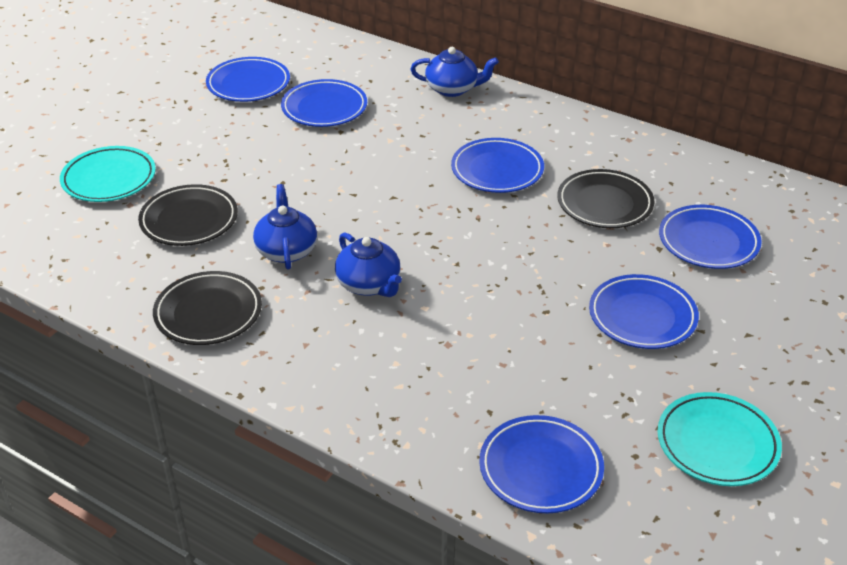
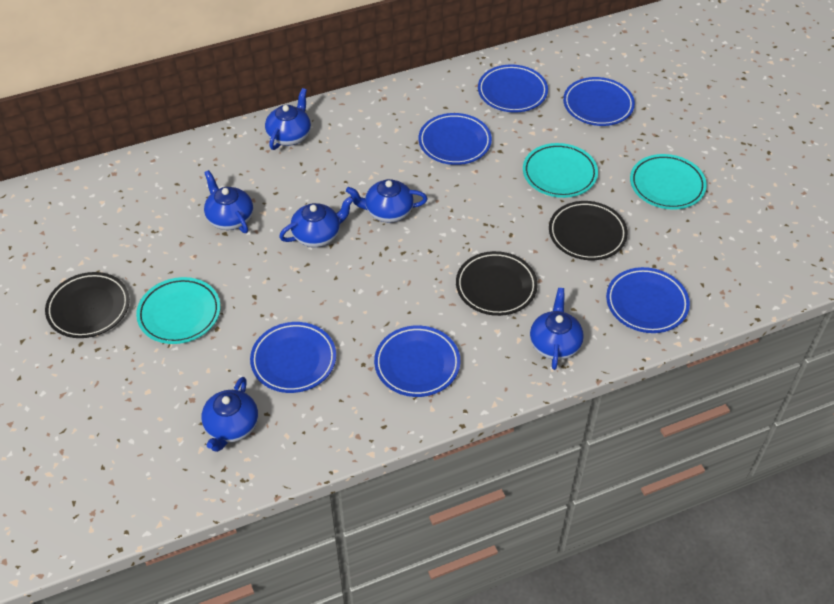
blue teapot: 3 -> 6
turquoise plate: 2 -> 3

